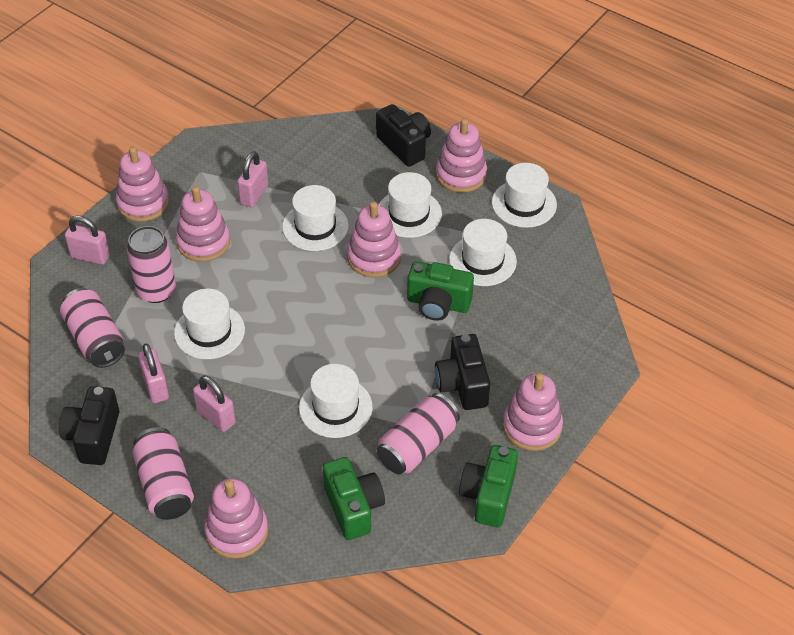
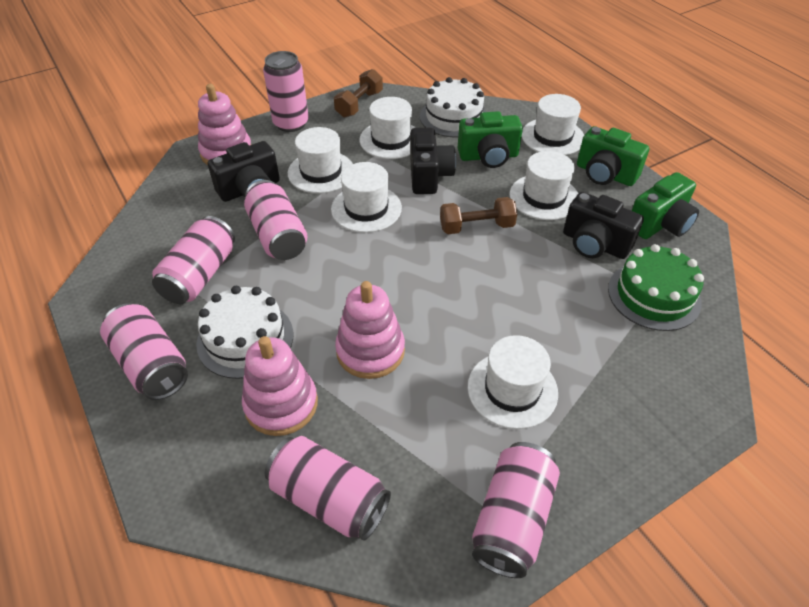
brown dumbbell: 0 -> 2
green cake: 0 -> 1
pink can: 4 -> 6
pink padlock: 4 -> 0
pink stacking toy: 6 -> 3
white cake: 0 -> 2

